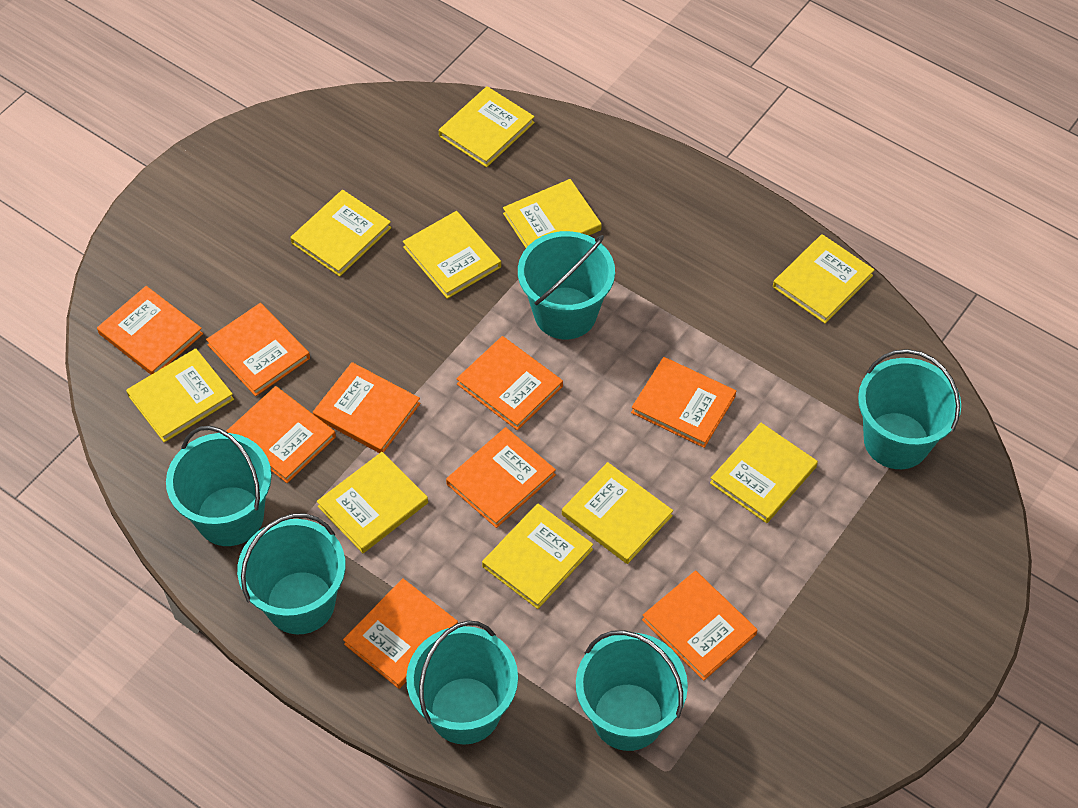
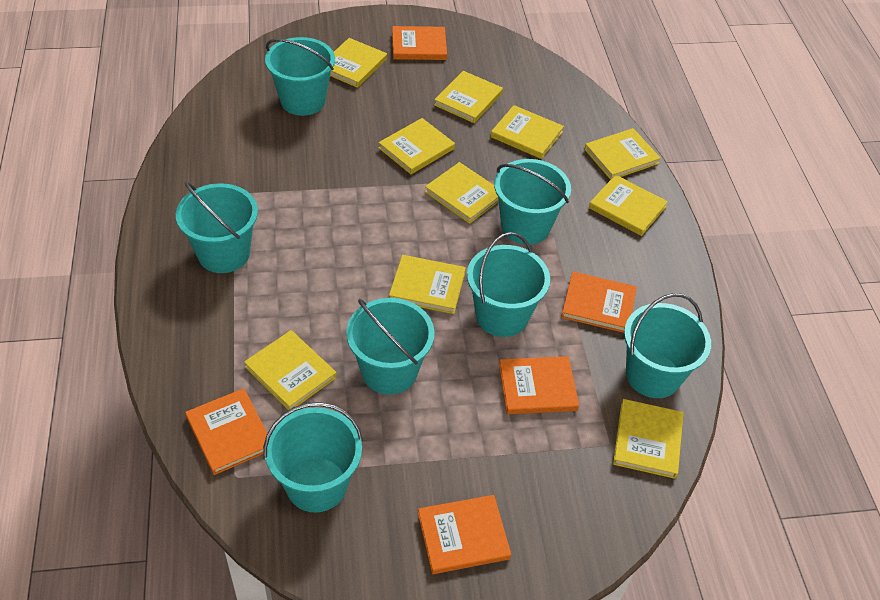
orange book: 9 -> 5
turquoise bucket: 6 -> 7

